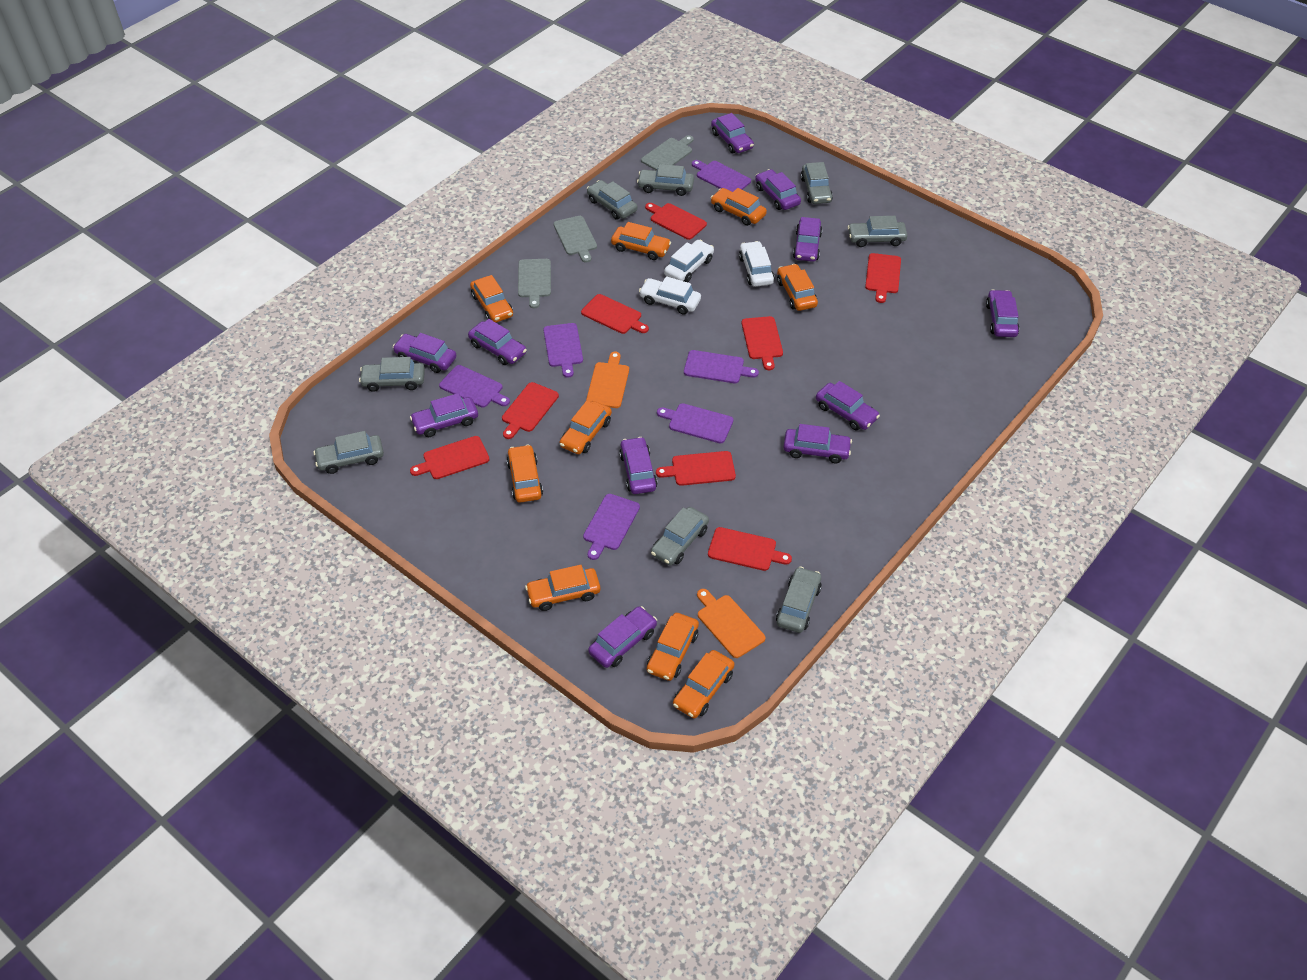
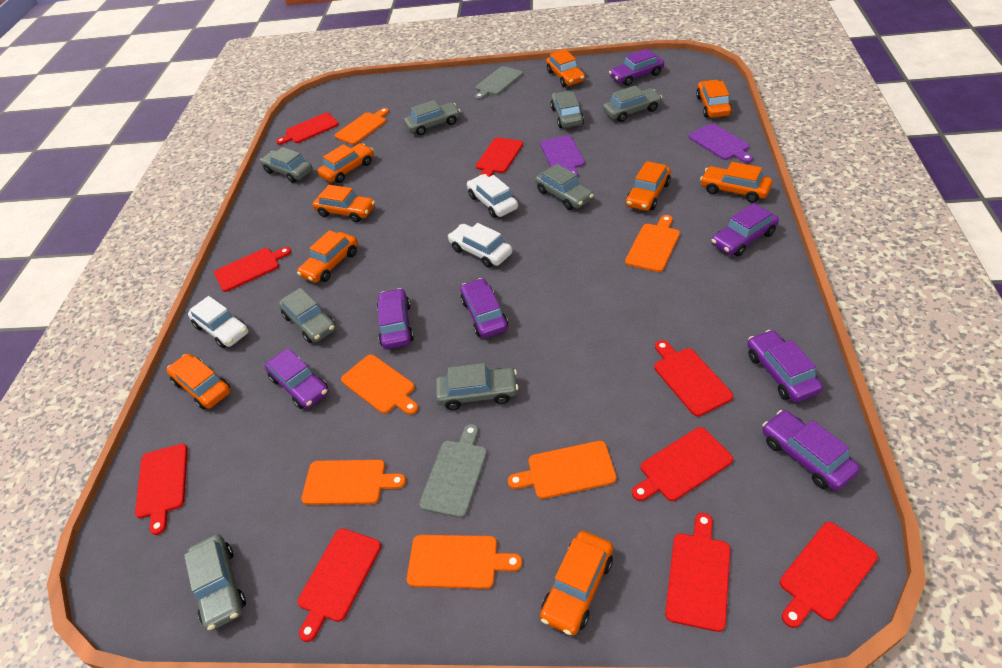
grey cutting board: 3 -> 2
orange cutting board: 2 -> 6
purple car: 11 -> 7
purple cutting board: 6 -> 2
red cutting board: 8 -> 9

